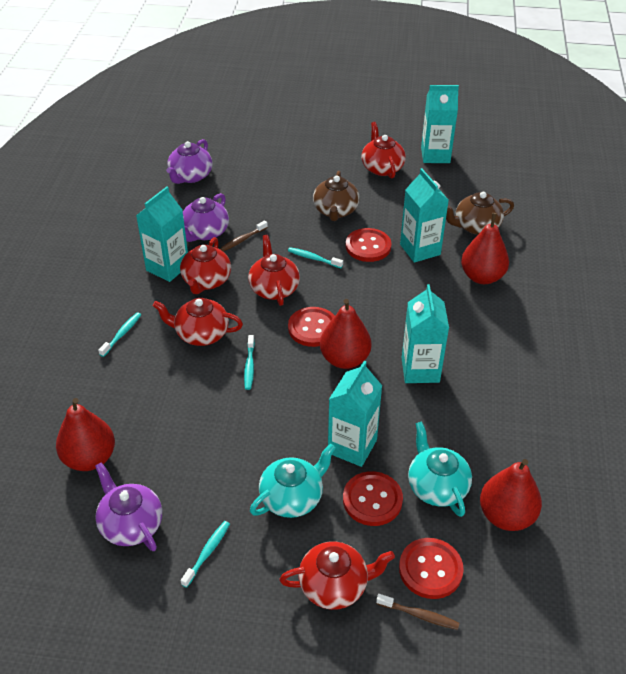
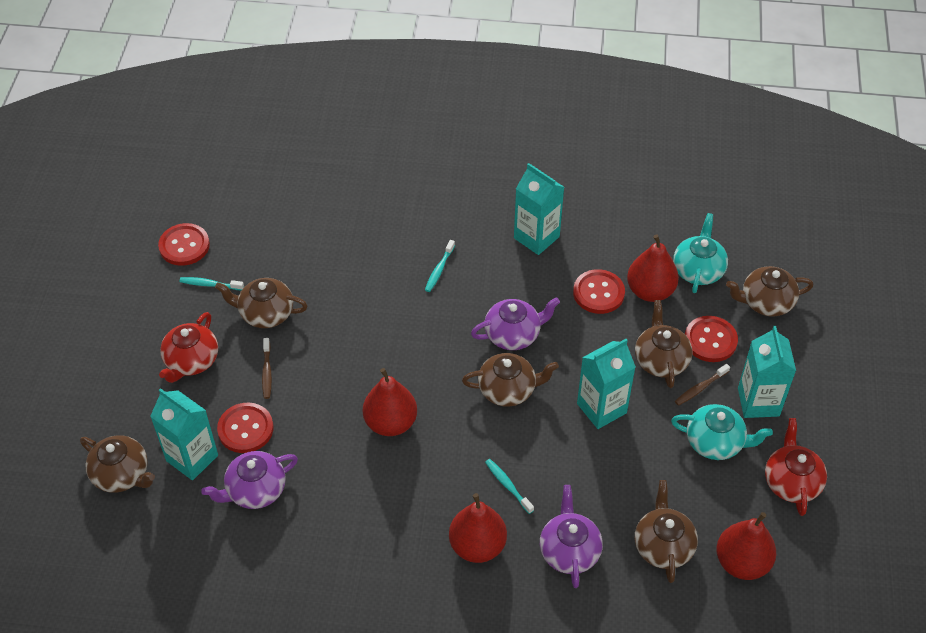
brown teapot: 2 -> 6
red teapot: 5 -> 2
turquoise carton: 5 -> 4
turquoise toothbrush: 4 -> 3

